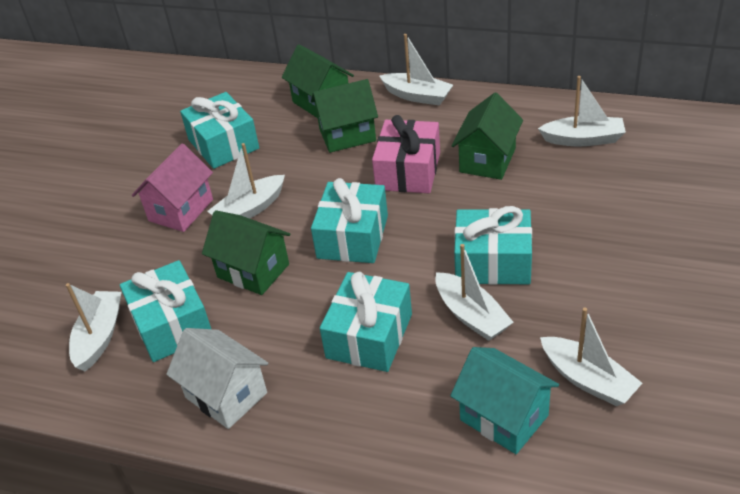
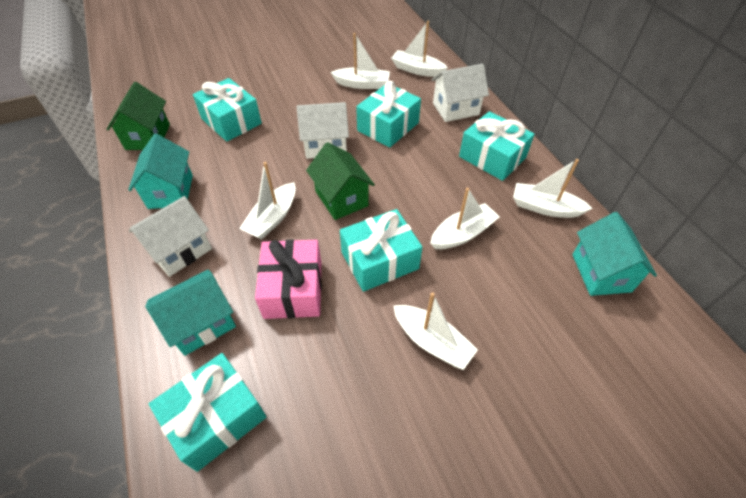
green house: 4 -> 2
pink house: 1 -> 0
turquoise house: 1 -> 3
white house: 1 -> 3

